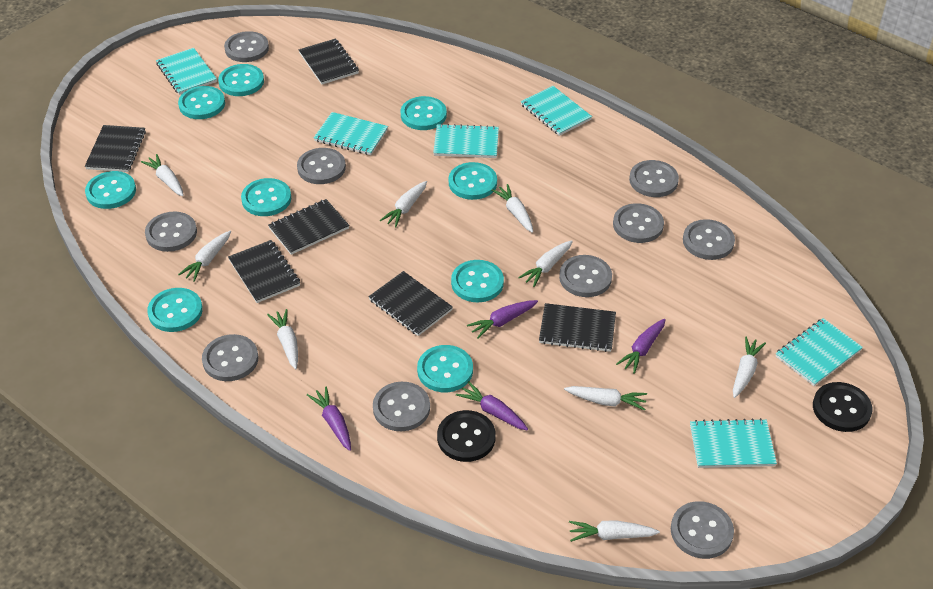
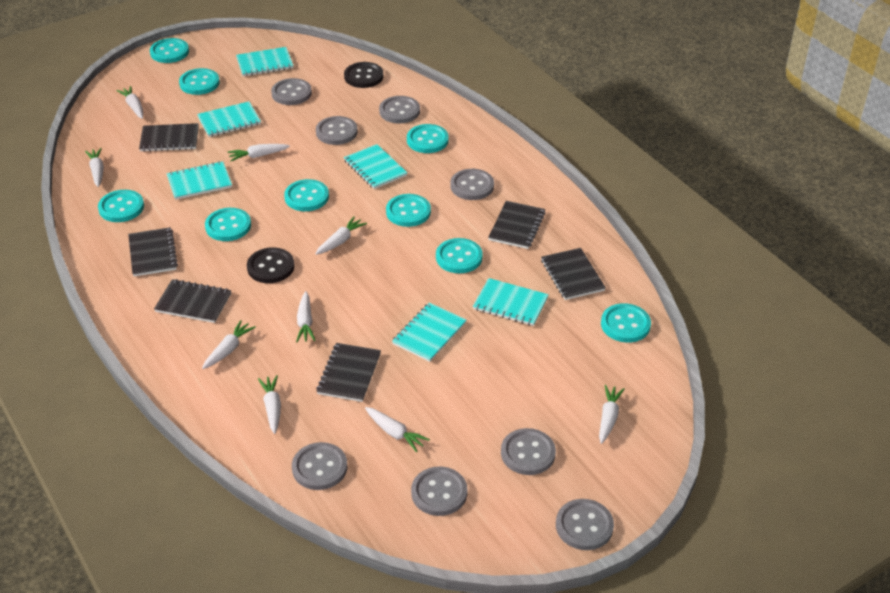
grey button: 10 -> 8
purple carrot: 4 -> 0

